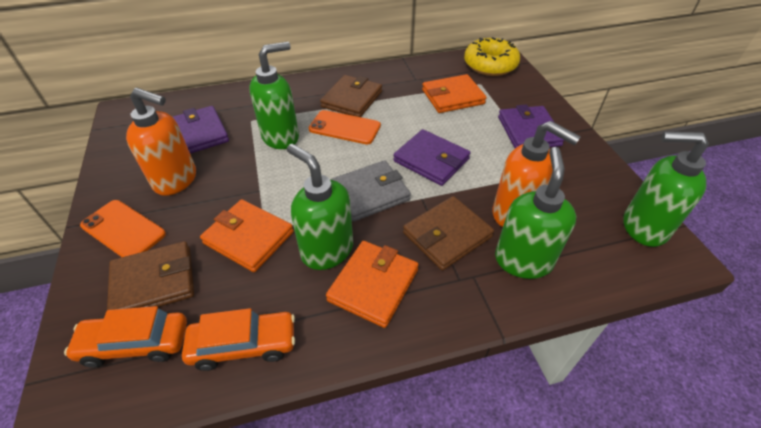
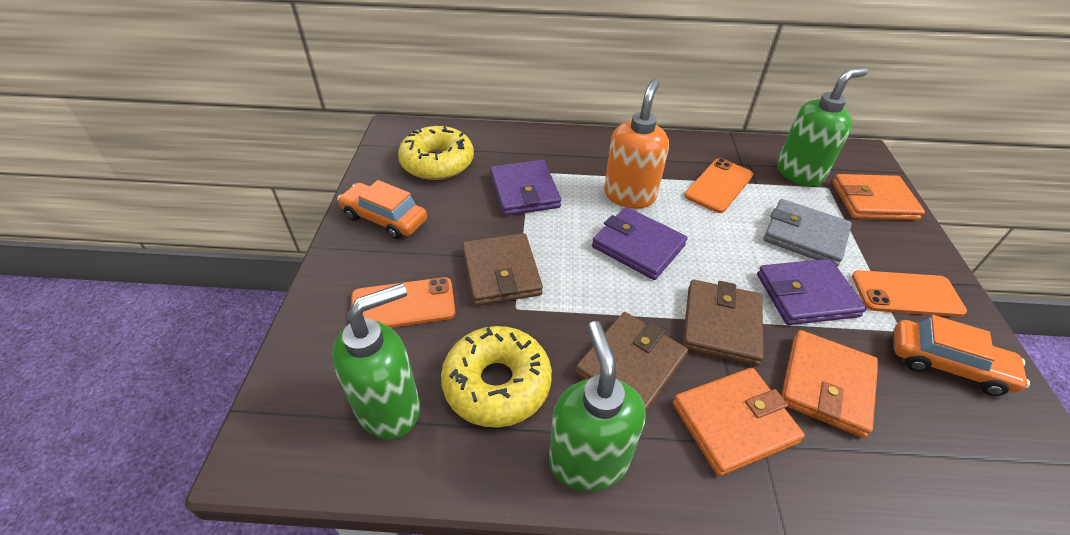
green soap dispenser: 4 -> 3
orange phone: 2 -> 3
orange soap dispenser: 2 -> 1
yellow donut: 1 -> 2

